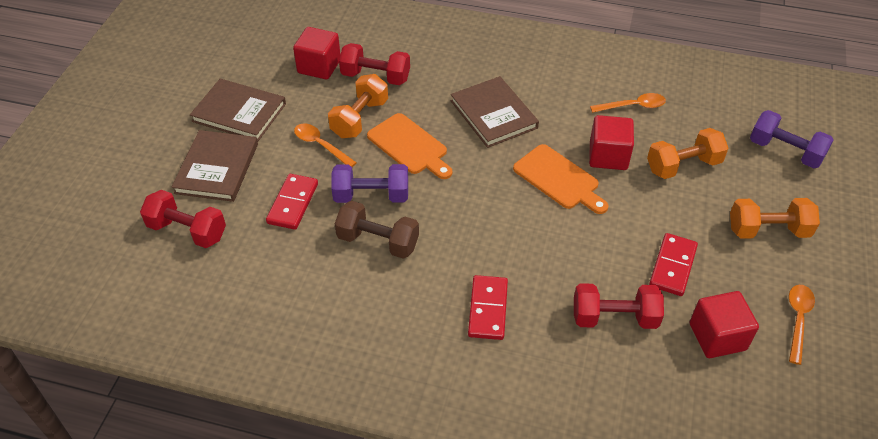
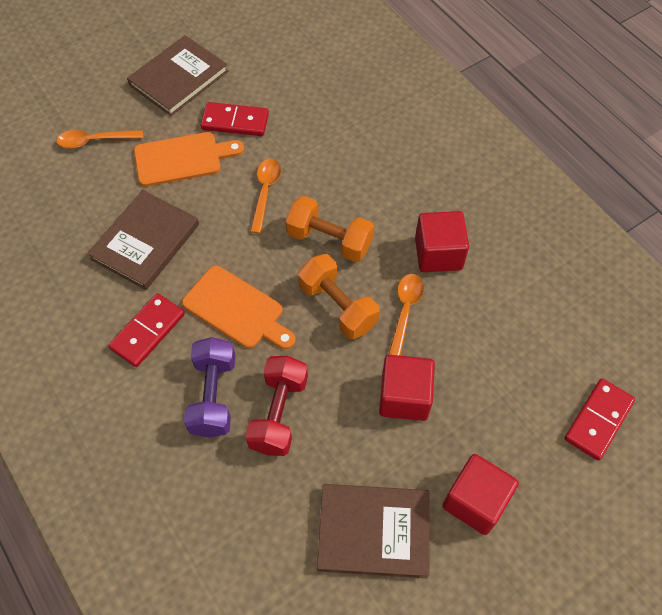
brown dumbbell: 1 -> 0
orange dumbbell: 3 -> 2
purple dumbbell: 2 -> 1
red dumbbell: 3 -> 1

